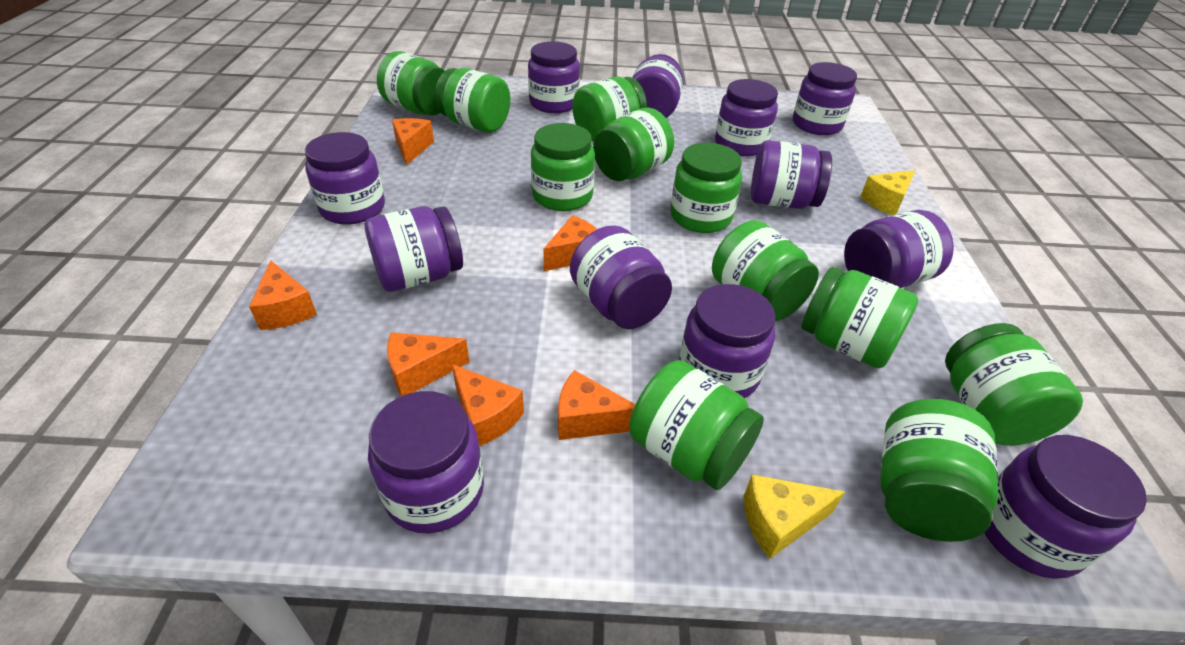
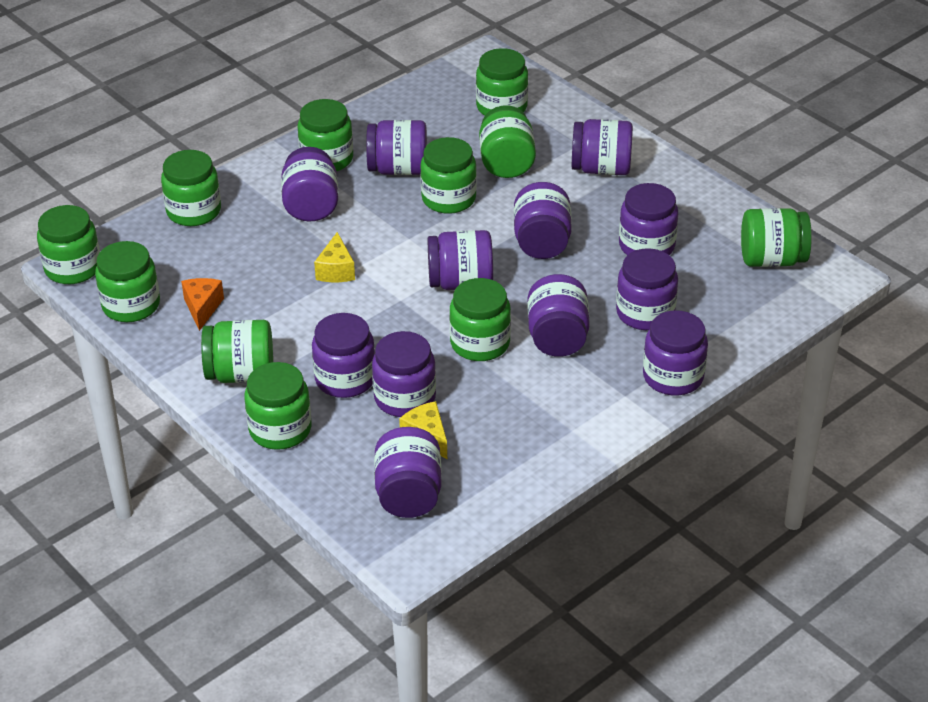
orange cheese: 6 -> 1

